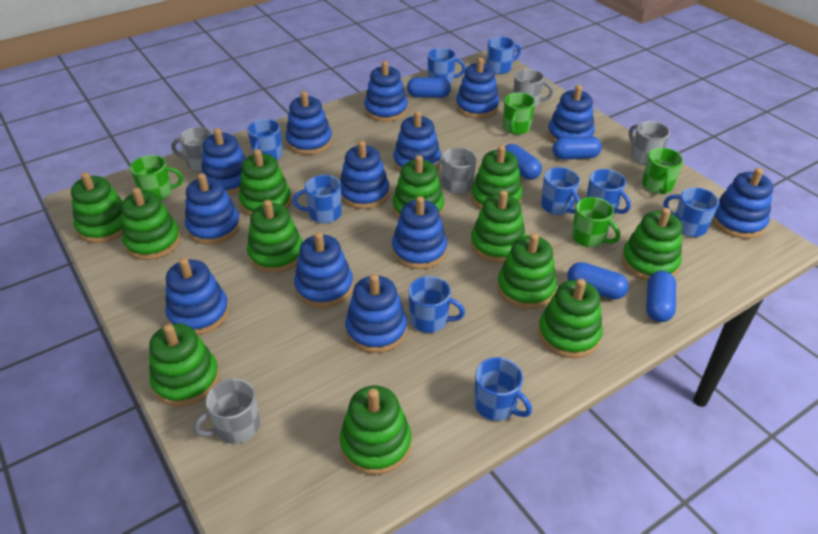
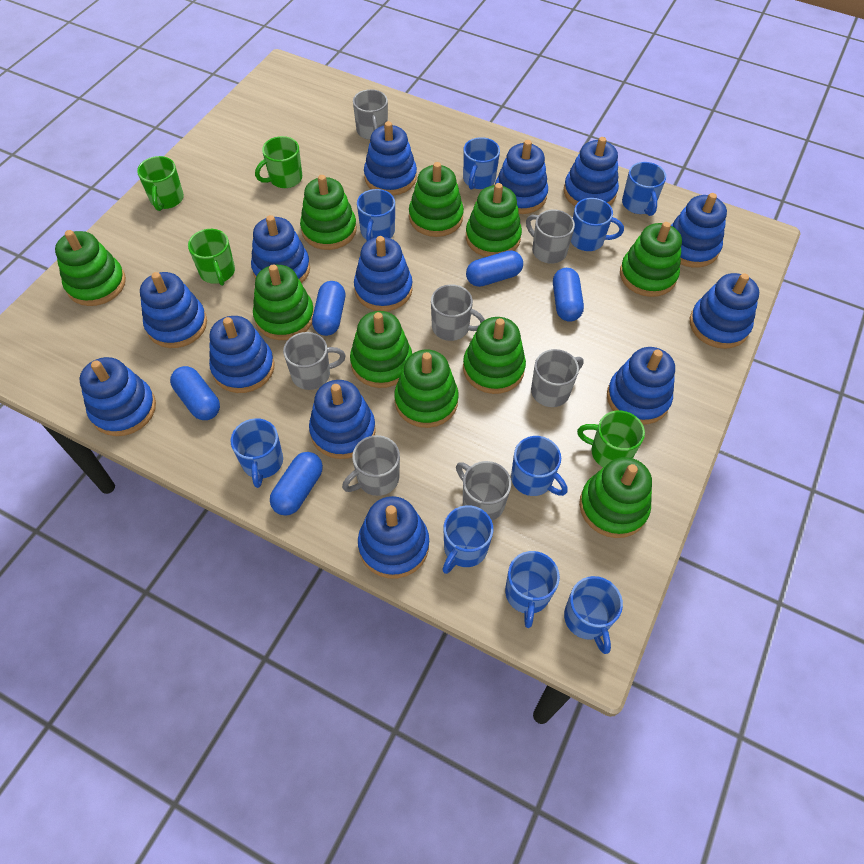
green stacking toy: 12 -> 10
grey mug: 5 -> 7

